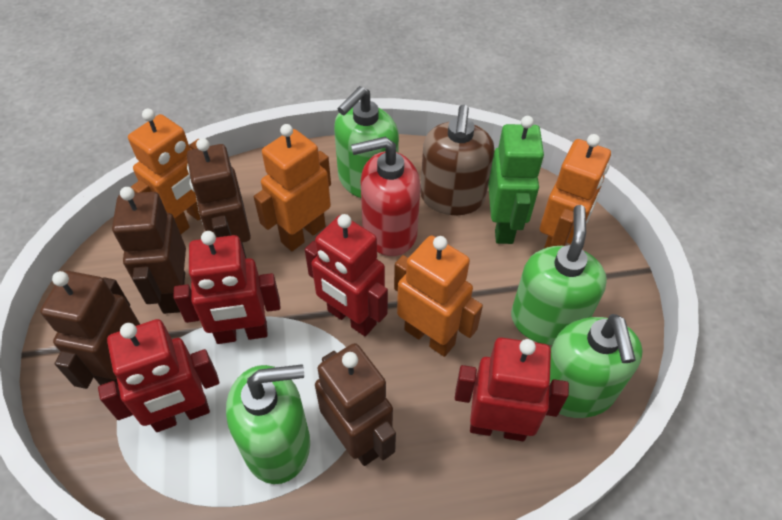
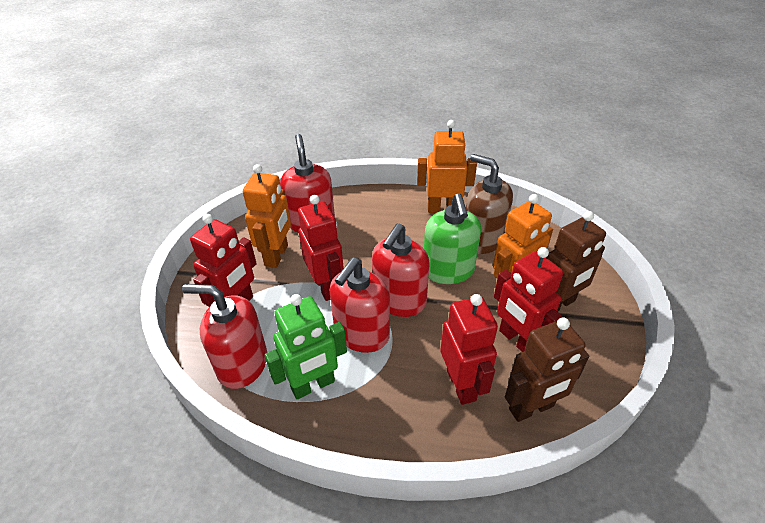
brown robot: 4 -> 2
green soap dispenser: 4 -> 1
orange robot: 4 -> 3
red soap dispenser: 1 -> 4

